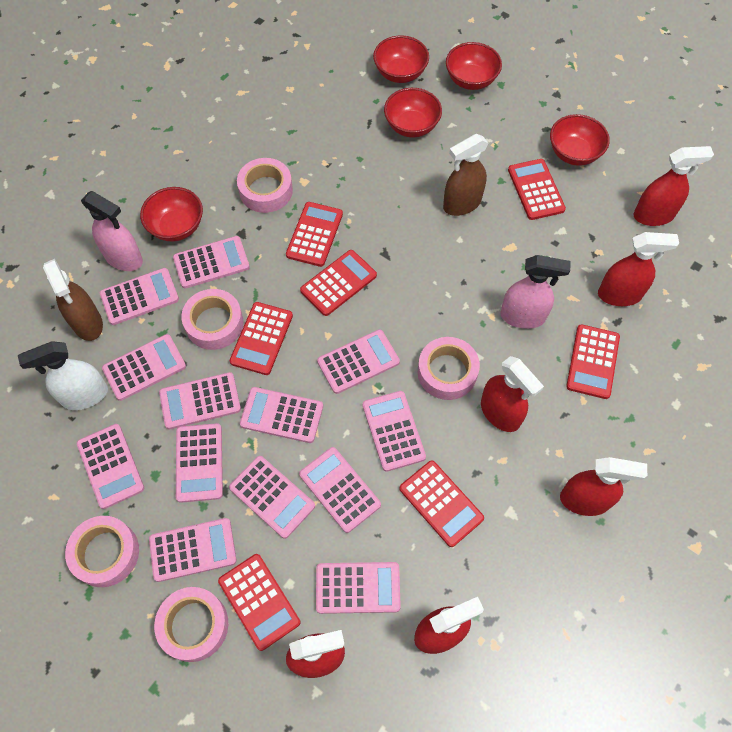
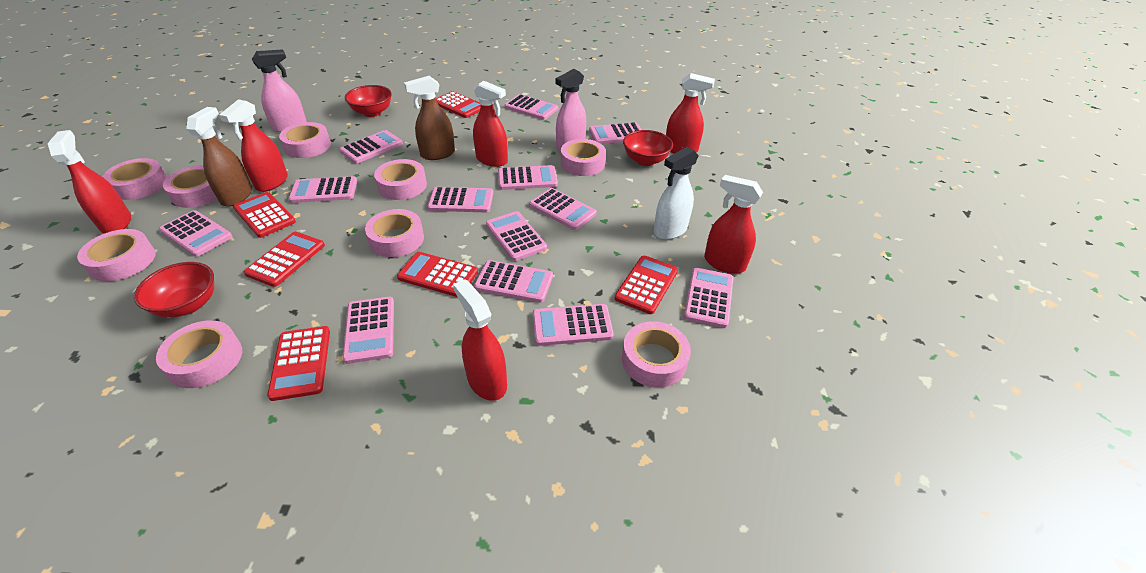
pink tape: 5 -> 9
red bowl: 5 -> 3
red calculator: 7 -> 6

